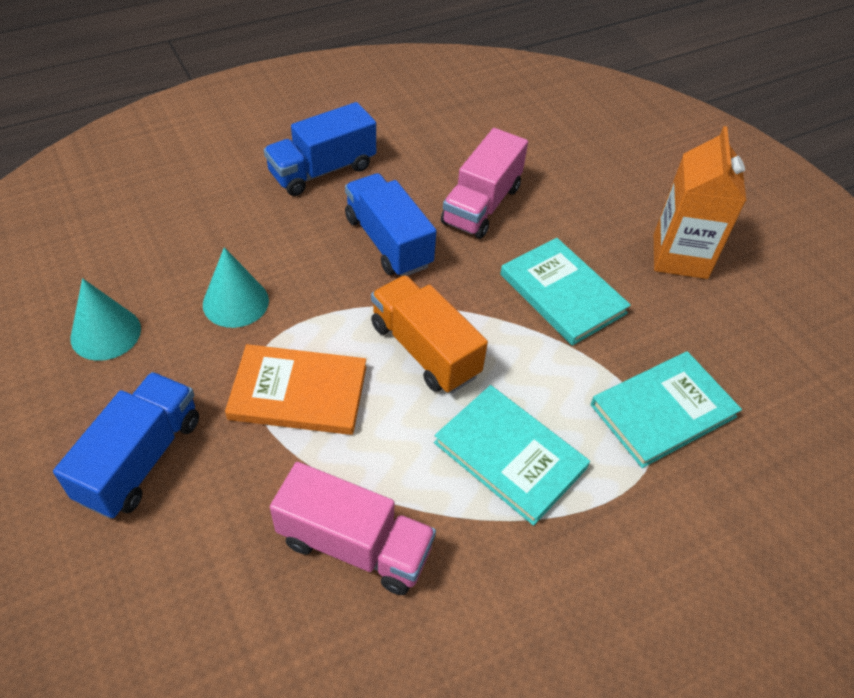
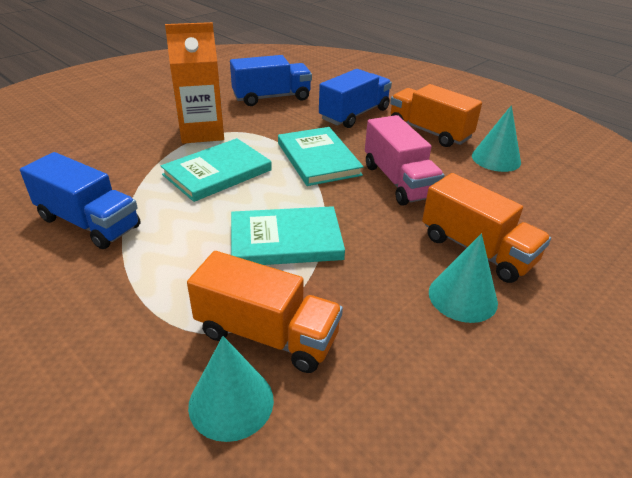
orange book: 1 -> 0
orange truck: 1 -> 3
pink truck: 2 -> 1
turquoise cone: 2 -> 3

